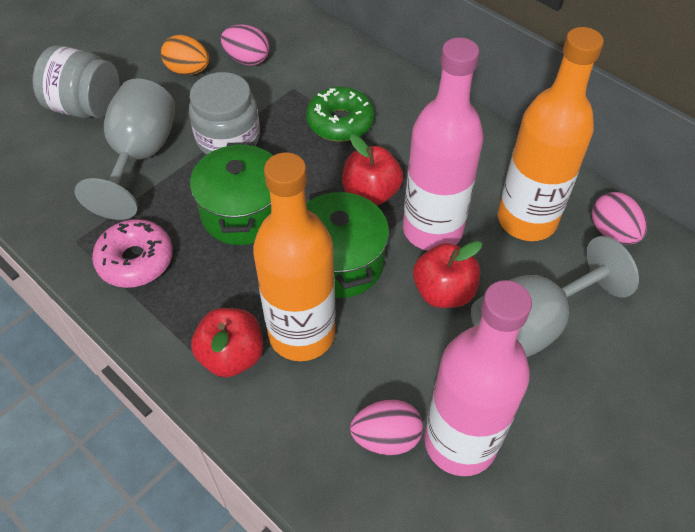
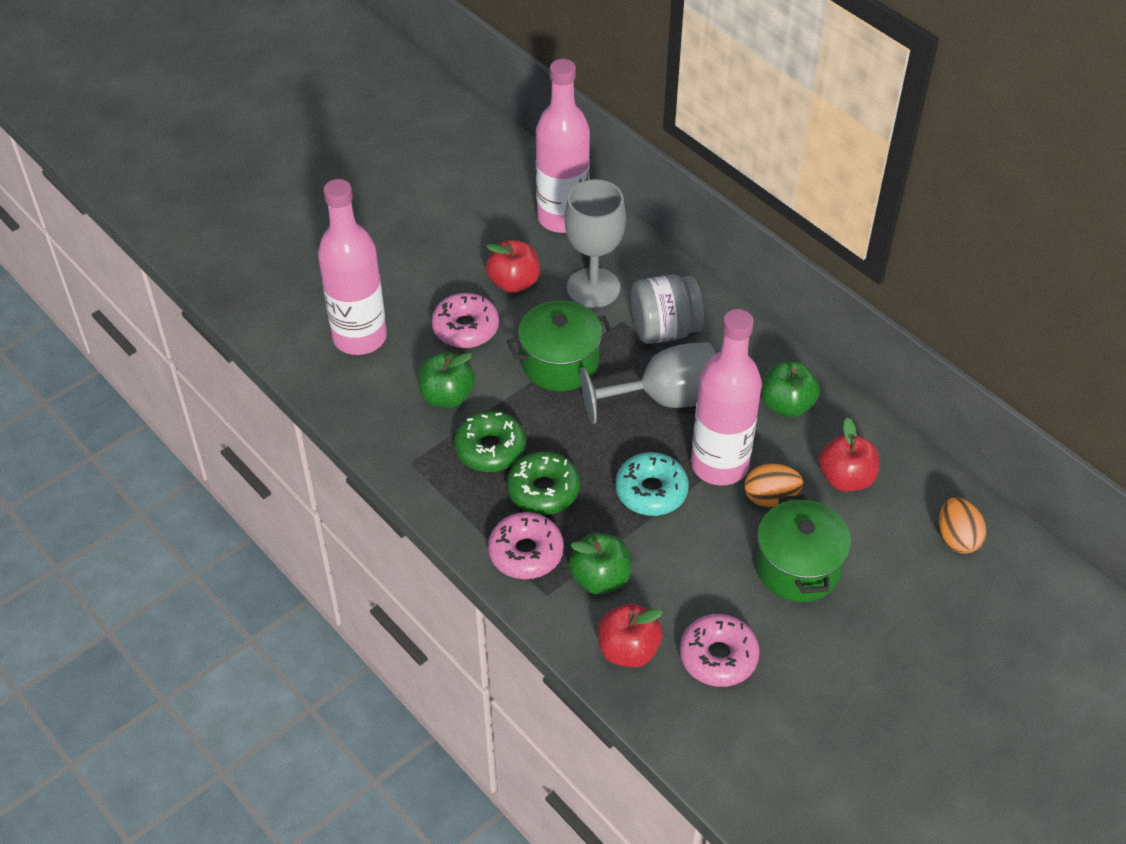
green apple: 0 -> 3
green donut: 1 -> 2
grey jar: 2 -> 1
orange bottle: 2 -> 0
orange egg: 1 -> 2
pink bottle: 2 -> 3
pink donut: 1 -> 3
pink egg: 3 -> 0
turquoise donut: 0 -> 1

